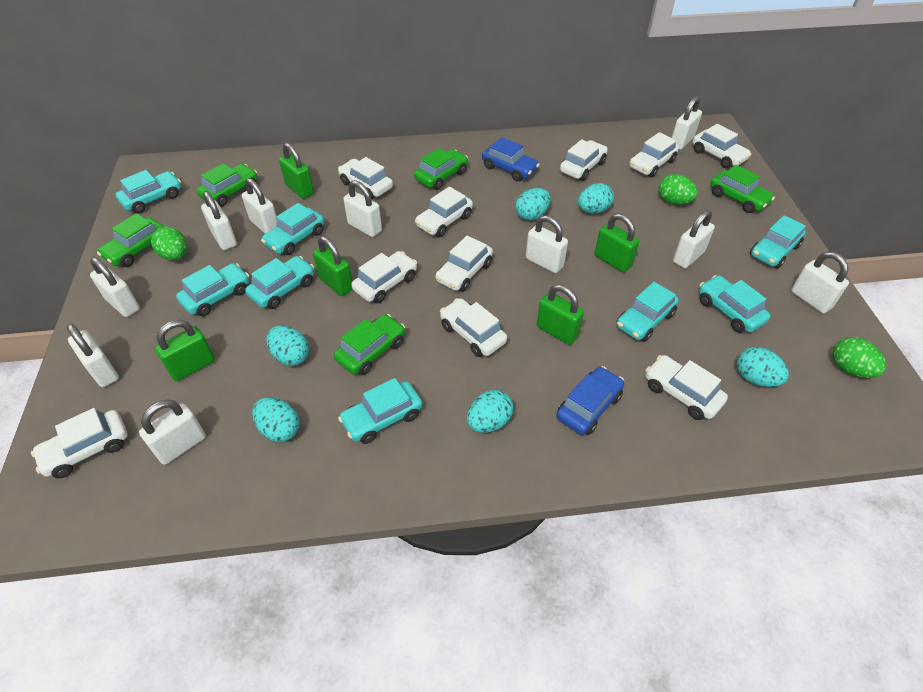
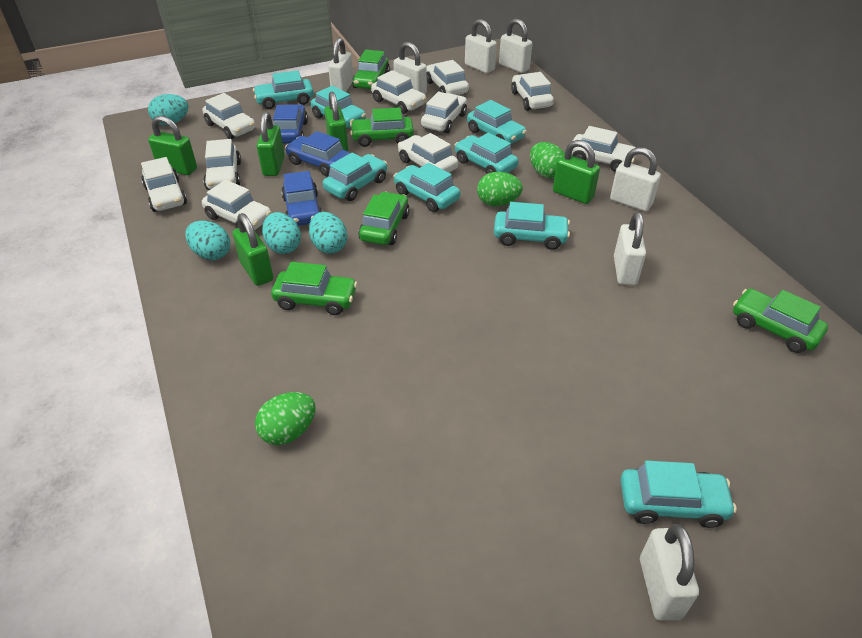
blue car: 2 -> 3
turquoise egg: 6 -> 4
white padlock: 10 -> 7

